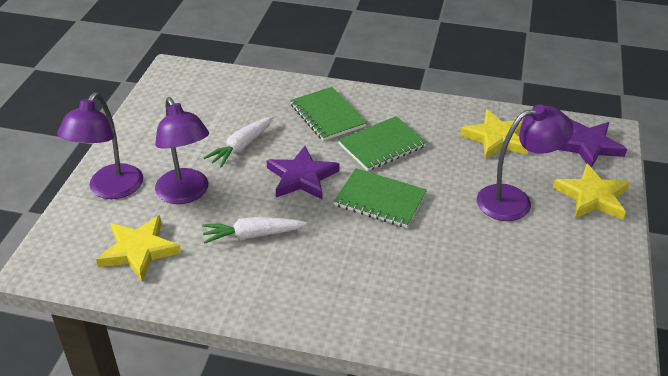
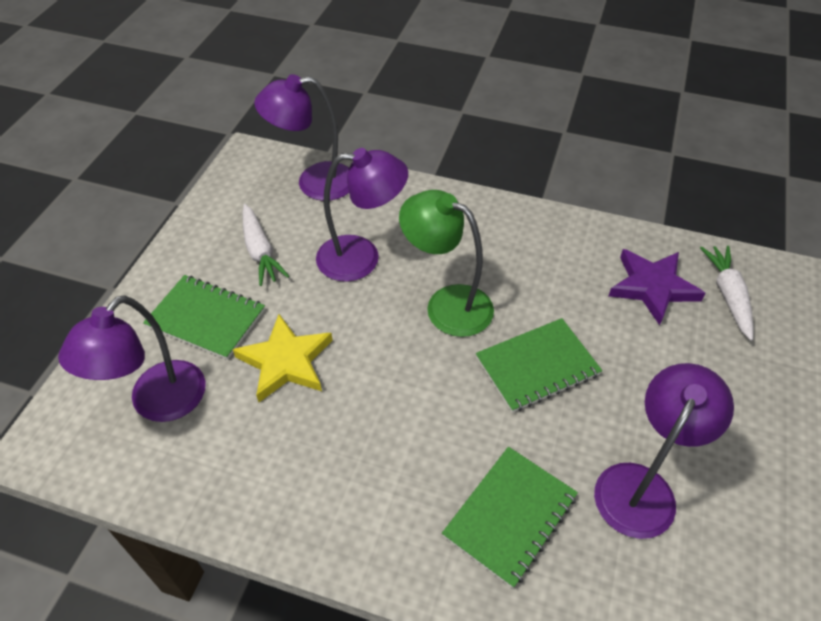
green lamp: 0 -> 1
purple lamp: 3 -> 4
purple star: 2 -> 1
yellow star: 3 -> 1

